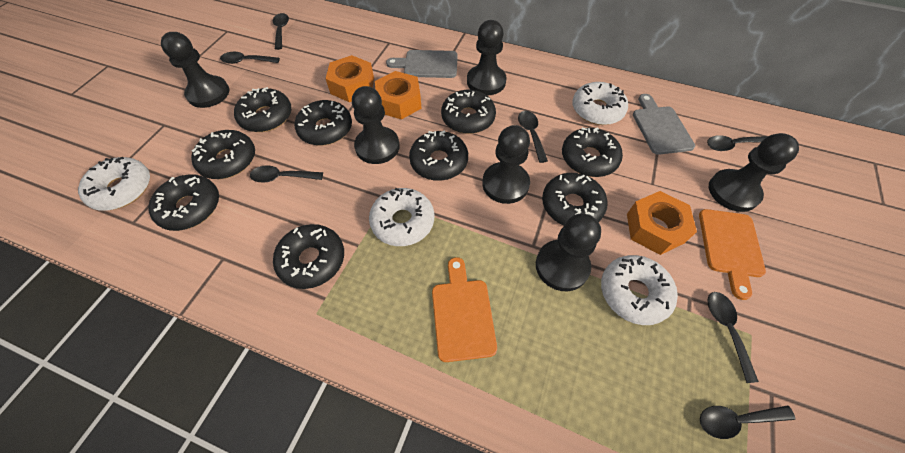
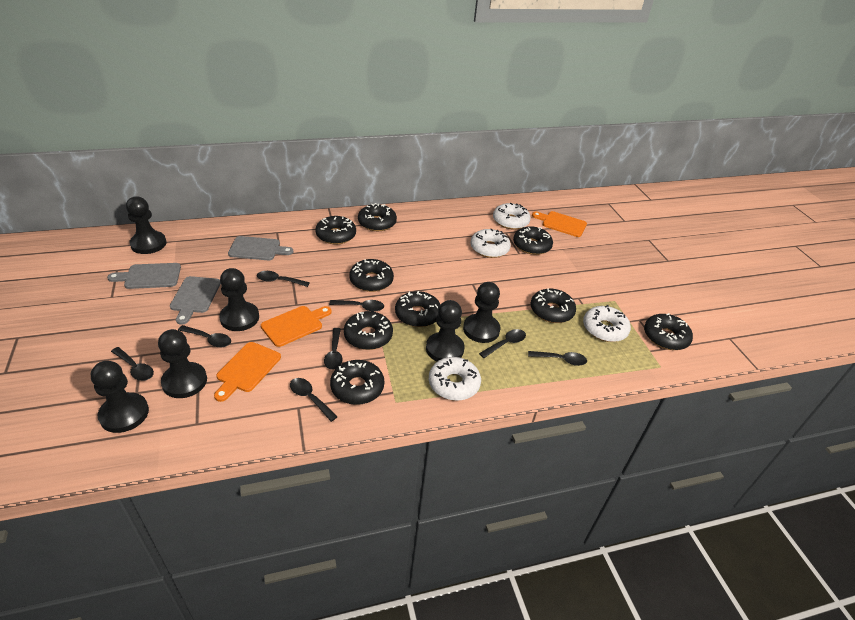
black spoon: 7 -> 8
grey cutting board: 2 -> 3
orange cutting board: 2 -> 3
orange nut: 3 -> 0

